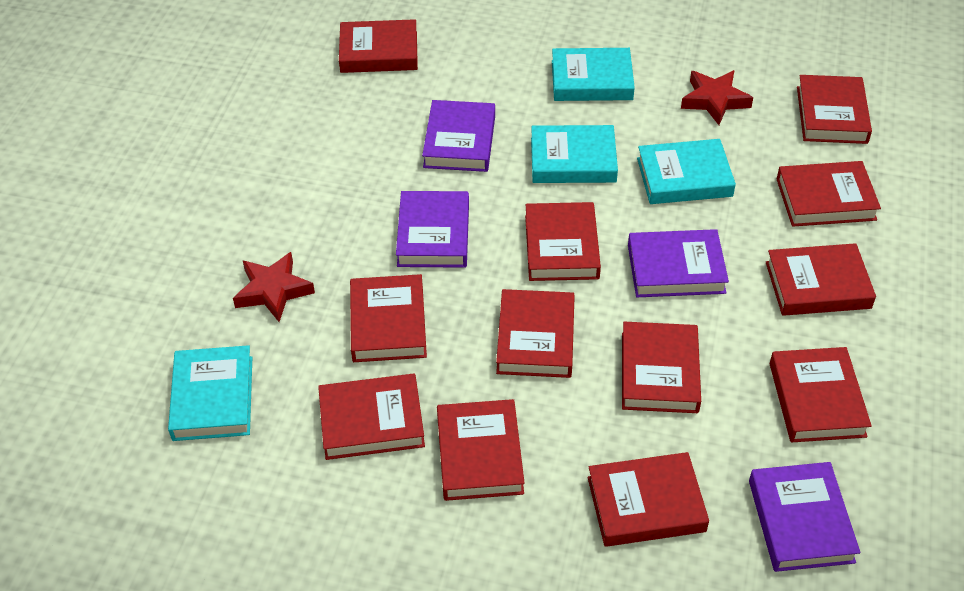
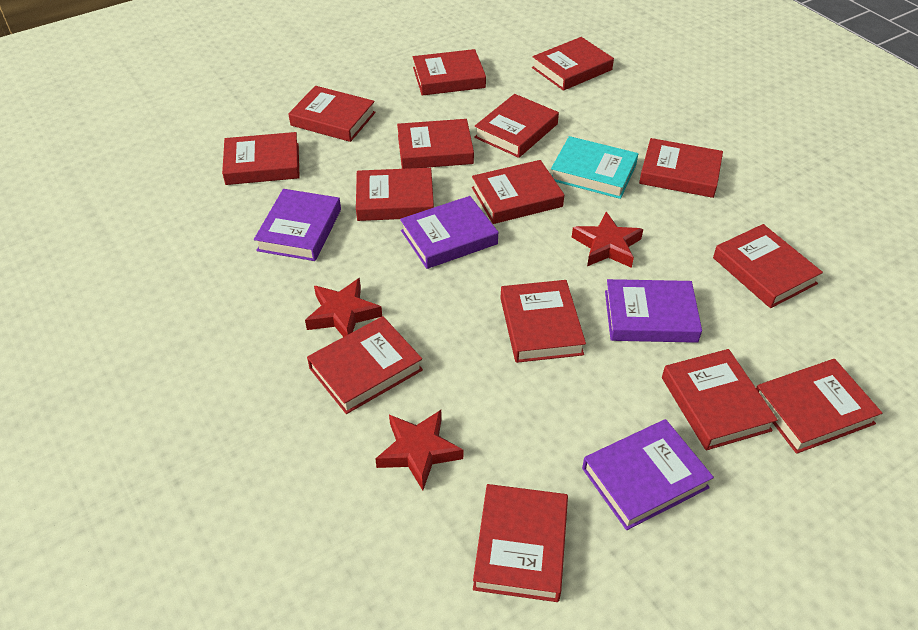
red book: 12 -> 15
red star: 2 -> 3
turquoise book: 4 -> 1

